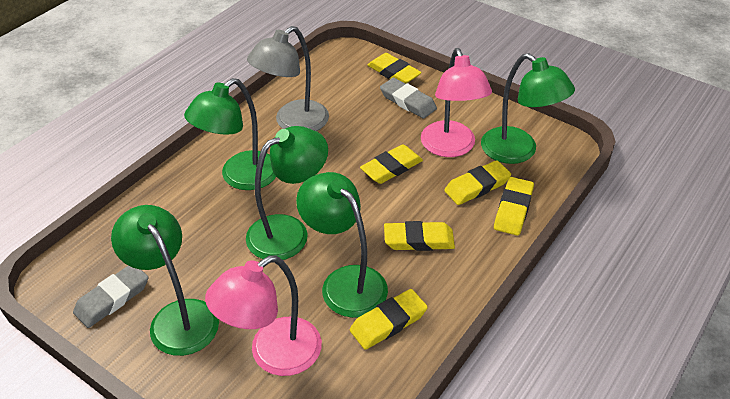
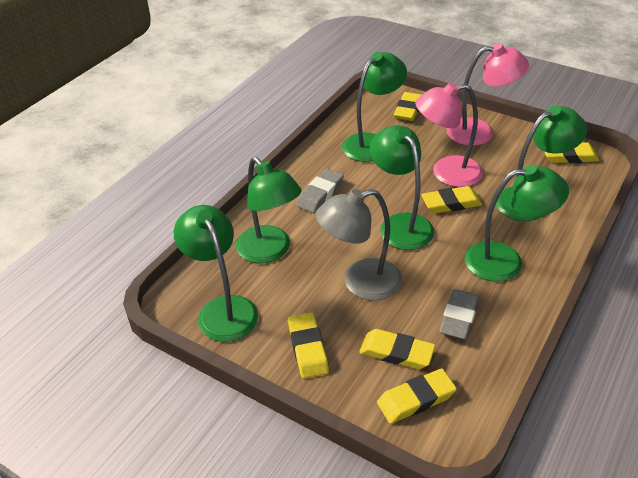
green lamp: 5 -> 6

